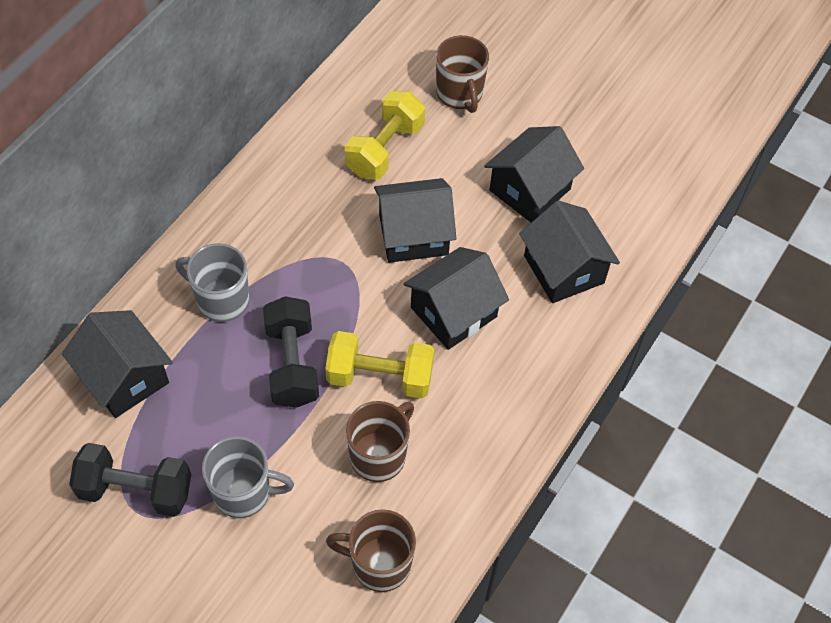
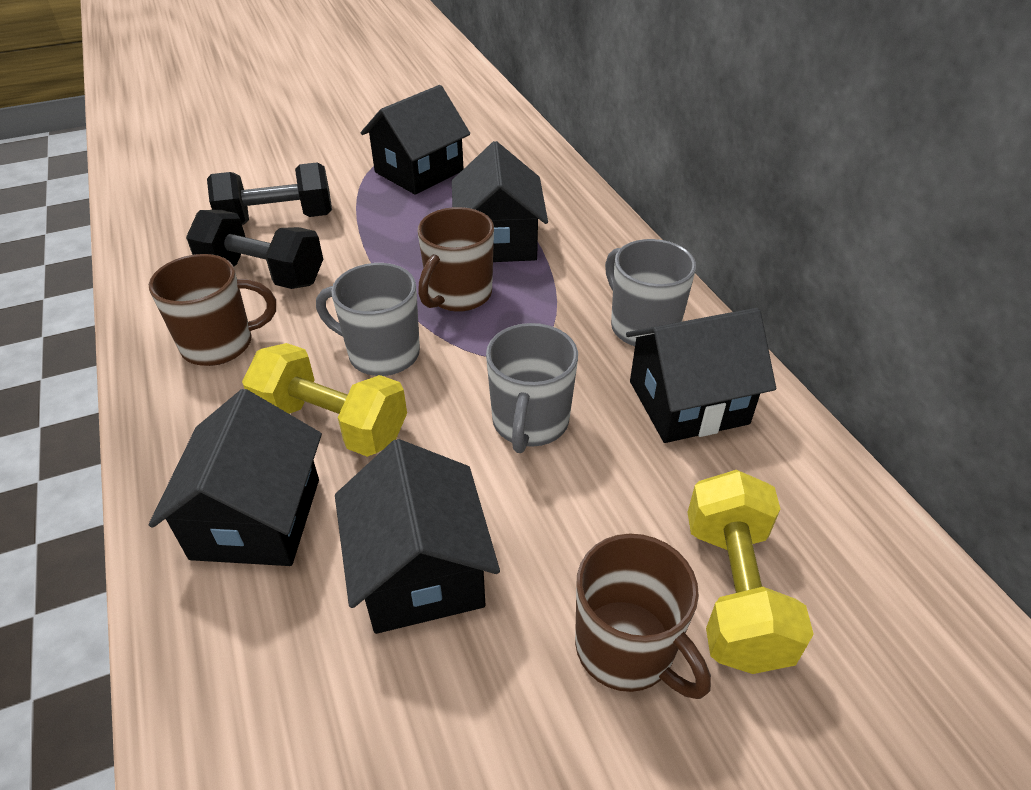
grey mug: 2 -> 3

